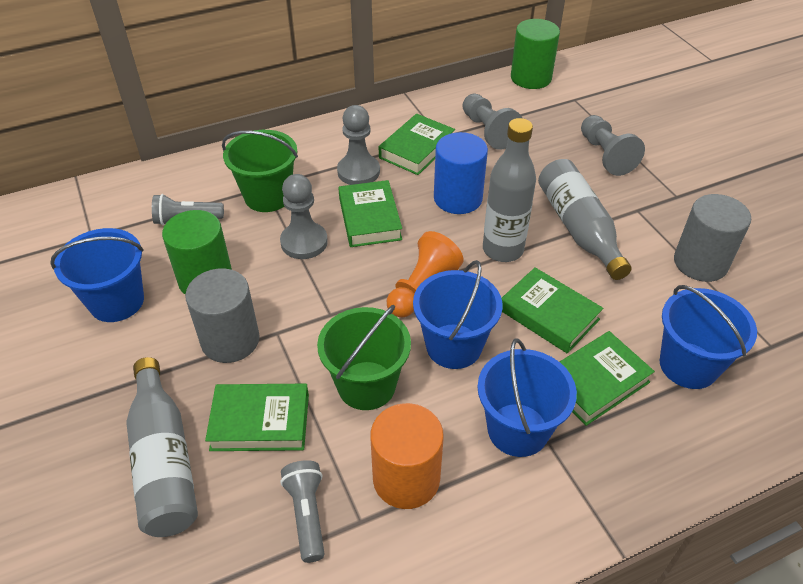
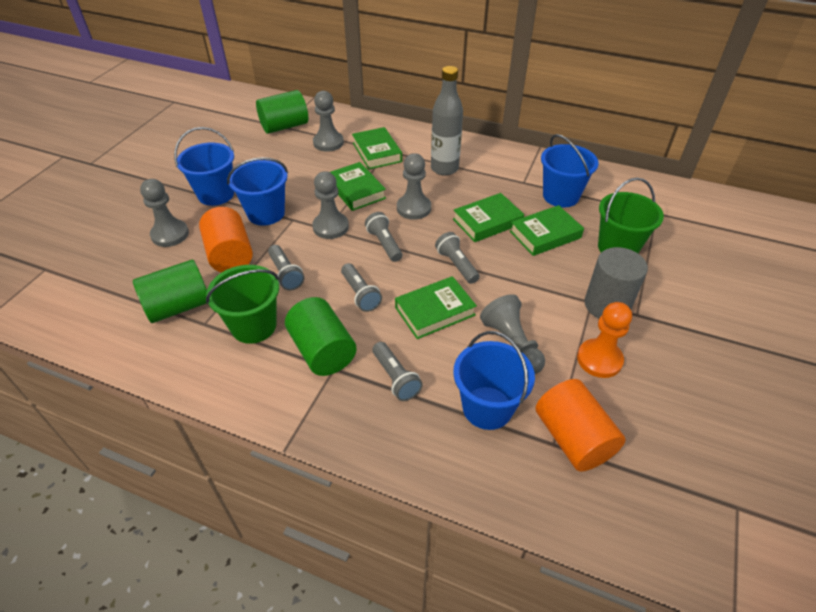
blue cylinder: 1 -> 0
green cylinder: 2 -> 3
grey bottle: 3 -> 1
grey cylinder: 2 -> 1
grey flashlight: 2 -> 5
grey pawn: 4 -> 5
orange cylinder: 1 -> 2

